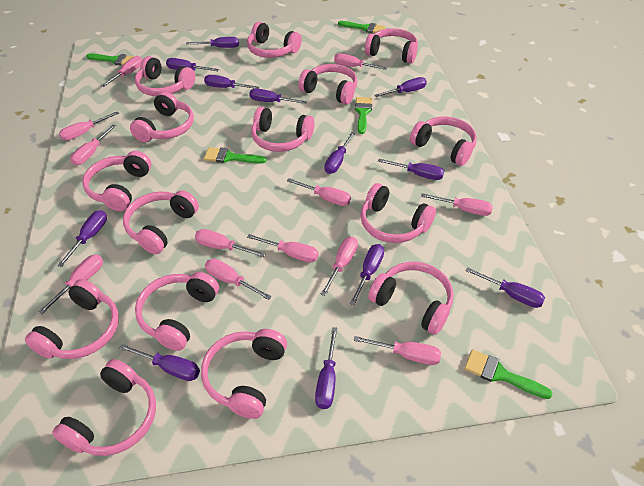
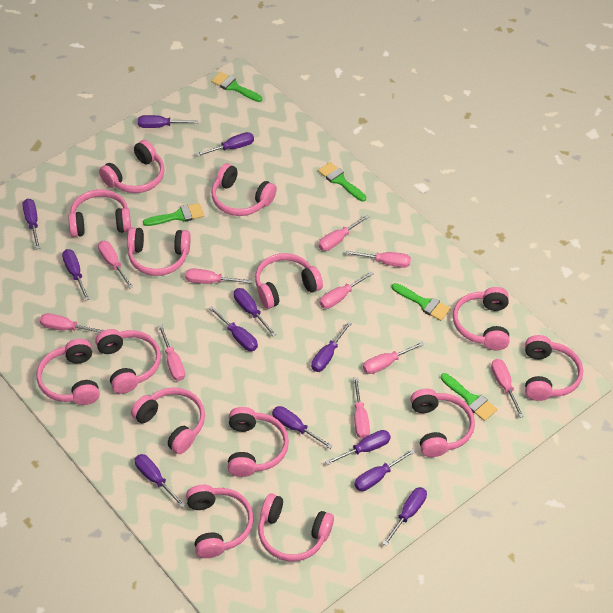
pink headphones: 15 -> 14
pink screwdriver: 12 -> 10

